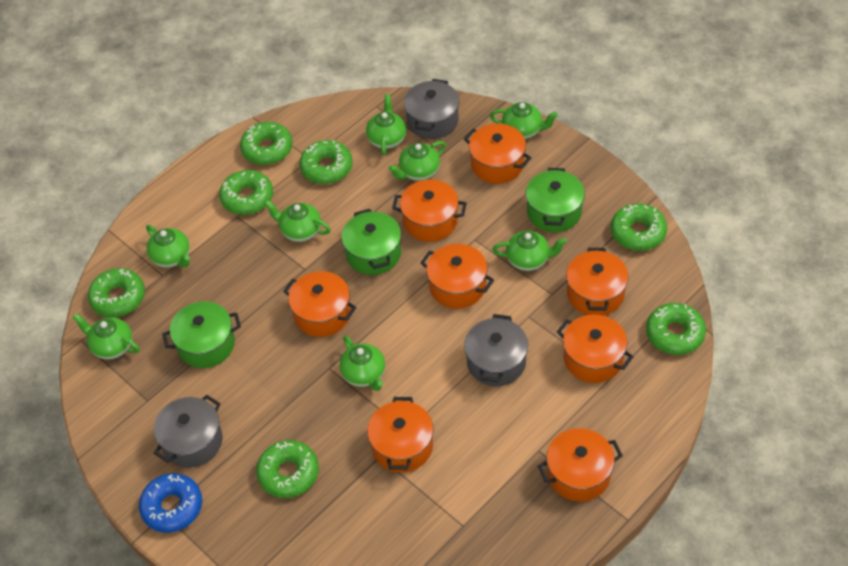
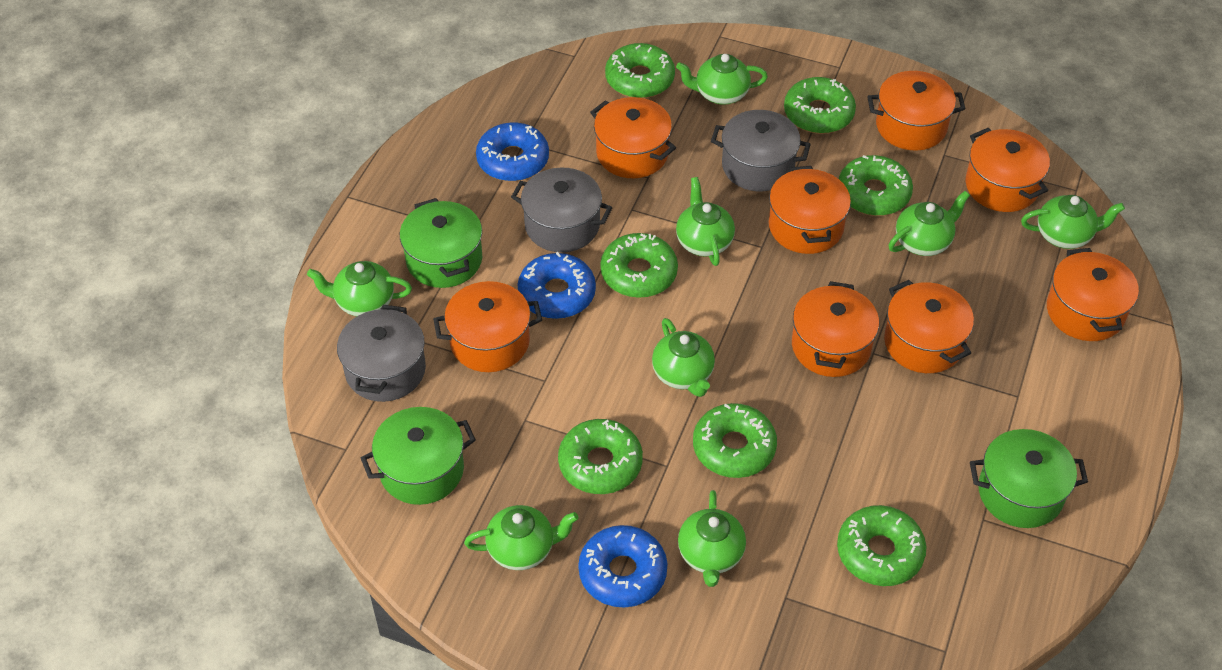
blue donut: 1 -> 3

